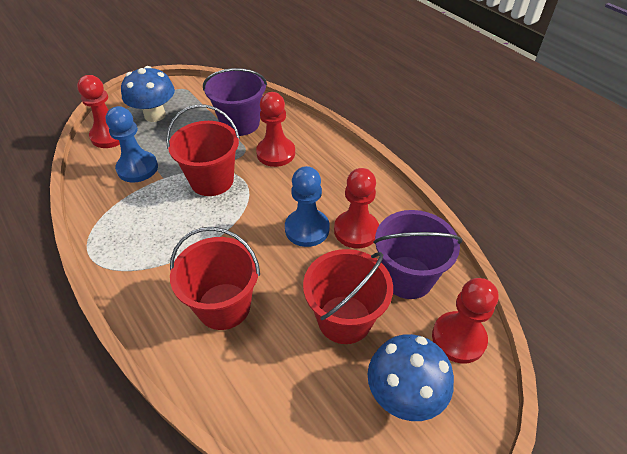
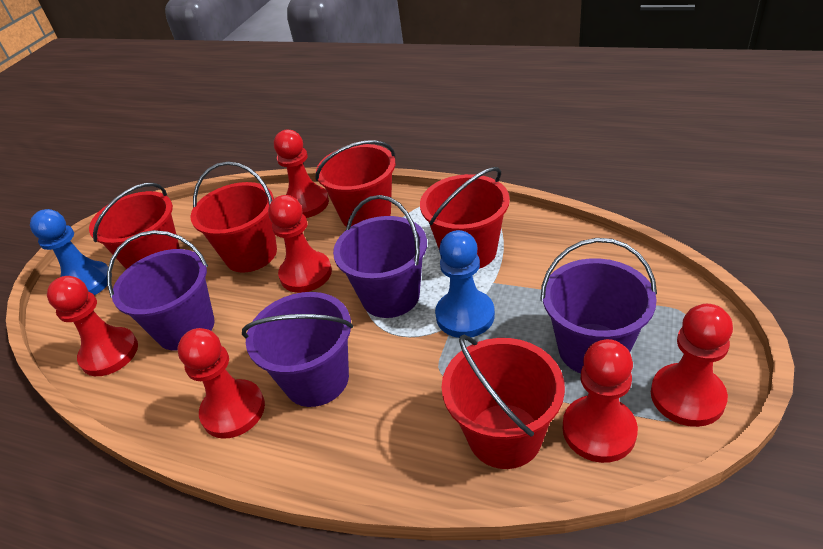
blue mushroom: 2 -> 0
purple bucket: 2 -> 4
red bucket: 3 -> 5
red pawn: 4 -> 6

